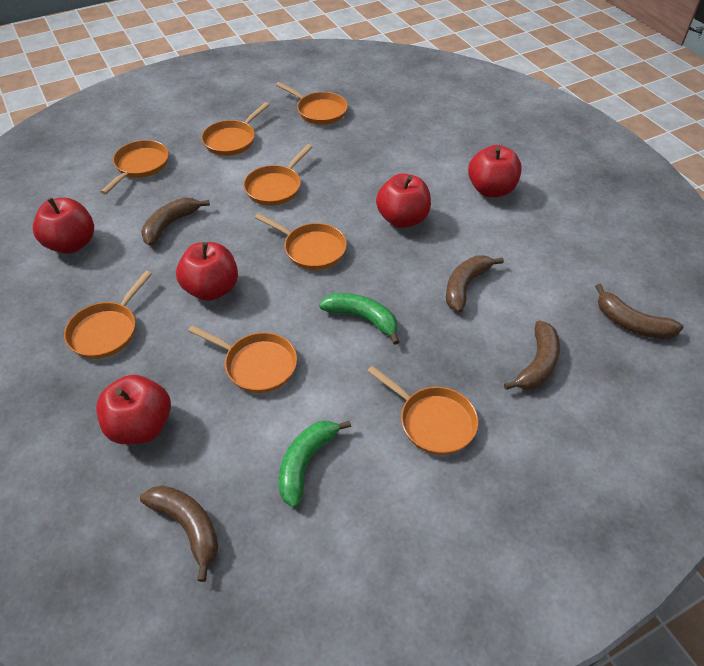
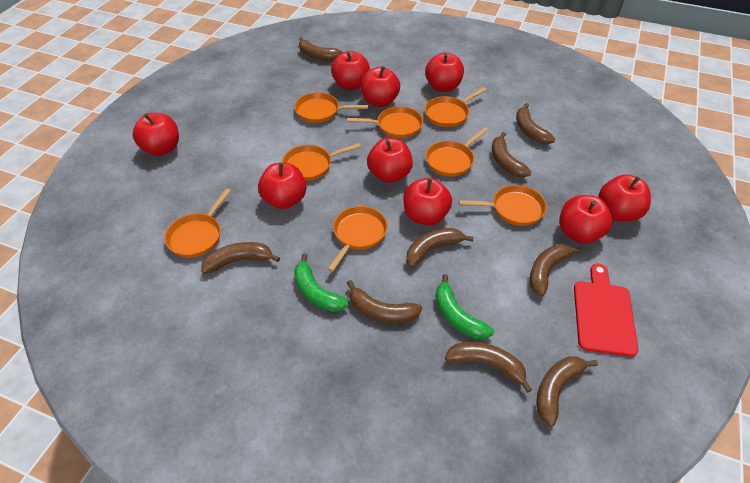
brown banana: 5 -> 9
red apple: 5 -> 9
red cutting board: 0 -> 1

